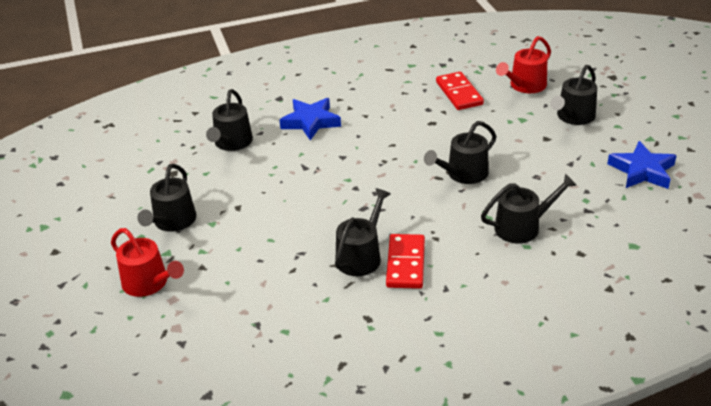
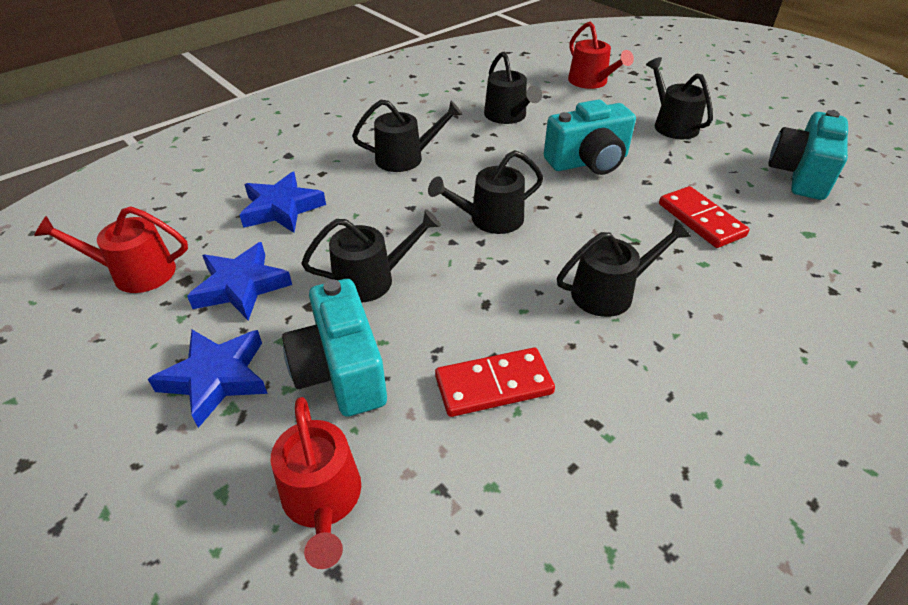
blue star: 2 -> 3
red watering can: 2 -> 3
turquoise camera: 0 -> 3

